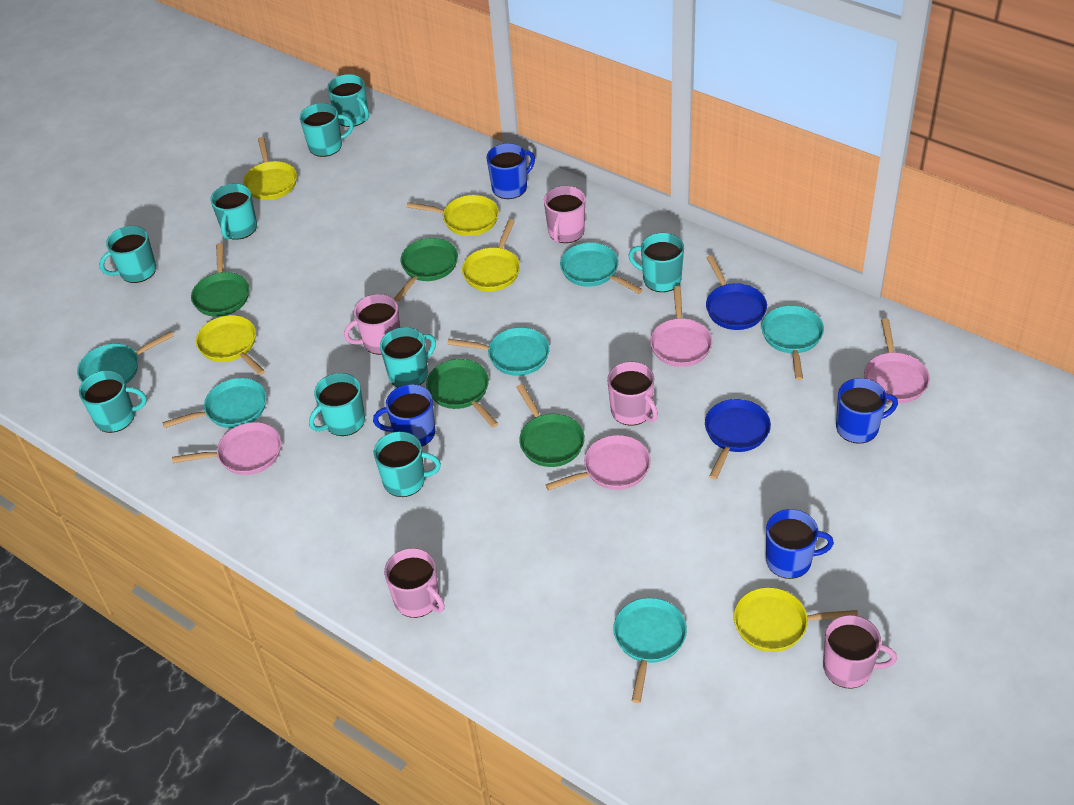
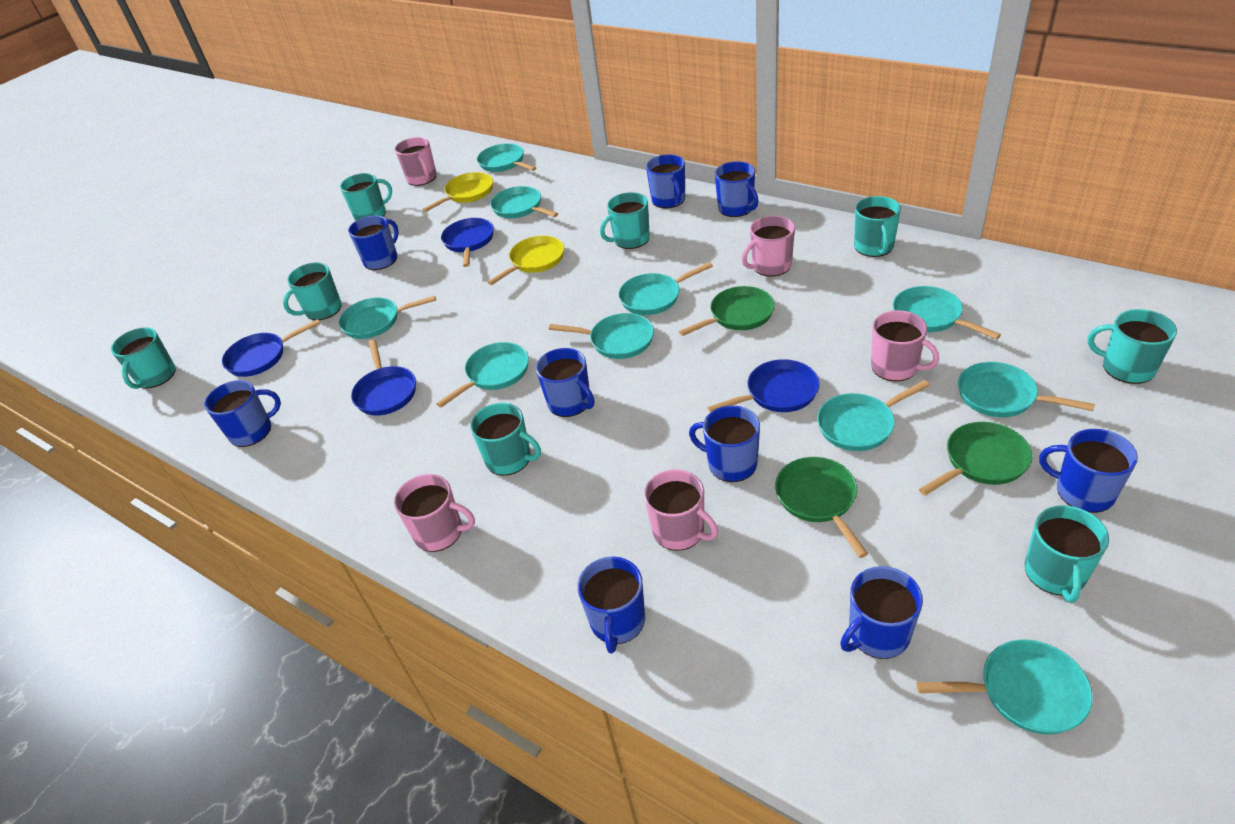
blue mug: 4 -> 9
blue pan: 2 -> 4
green pan: 4 -> 3
pink pan: 4 -> 0
turquoise mug: 9 -> 8
turquoise pan: 6 -> 10
yellow pan: 5 -> 2

